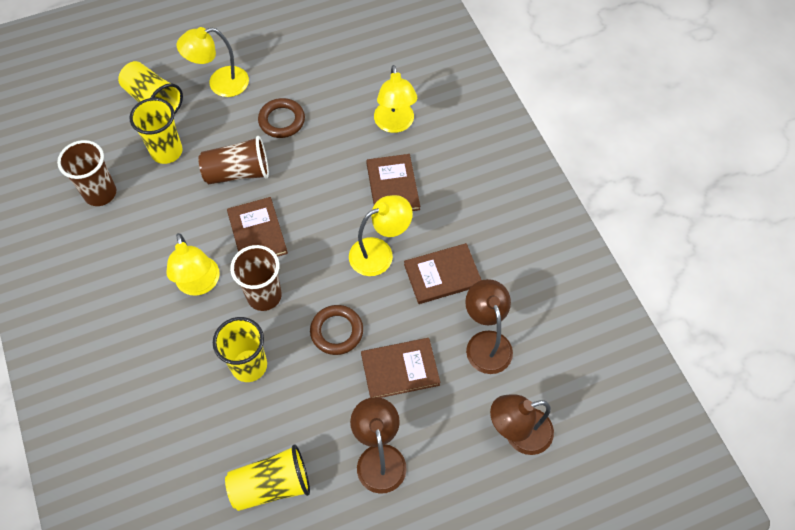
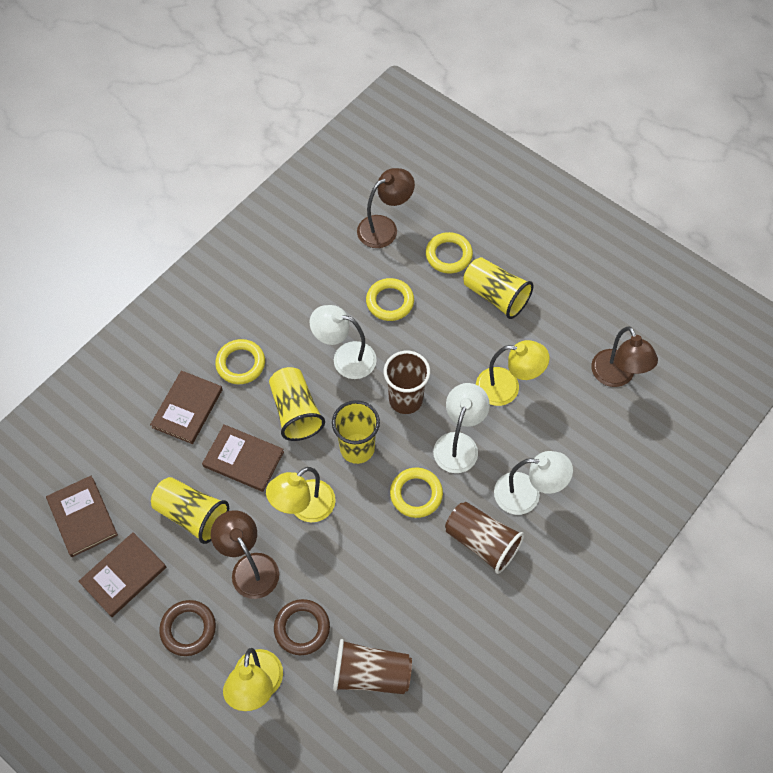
white lamp: 0 -> 3
yellow lamp: 4 -> 3
yellow ring: 0 -> 4

